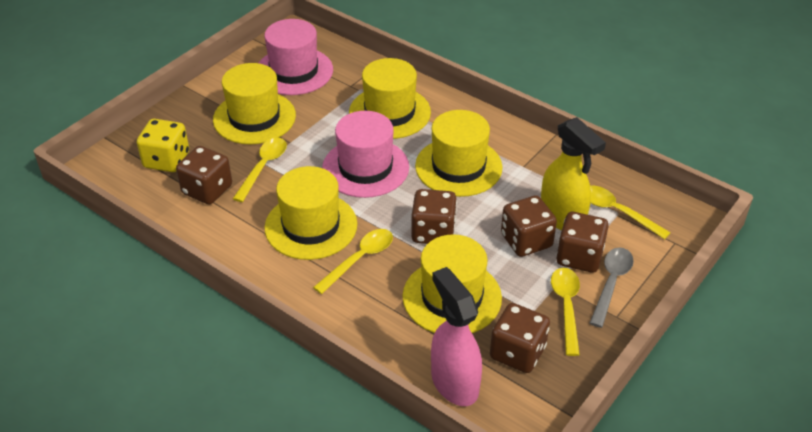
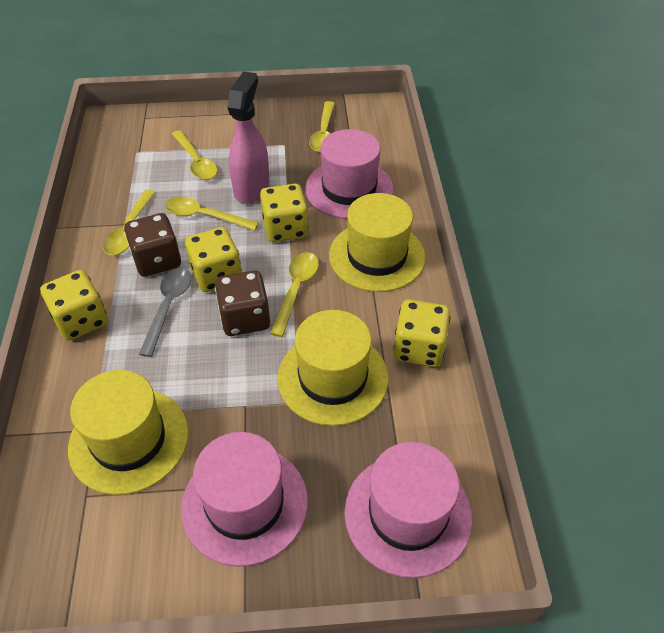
brown dice: 5 -> 2
pink hat: 2 -> 3
yellow dice: 1 -> 4
yellow hat: 5 -> 3
yellow spoon: 4 -> 5
yellow spray bottle: 1 -> 0

